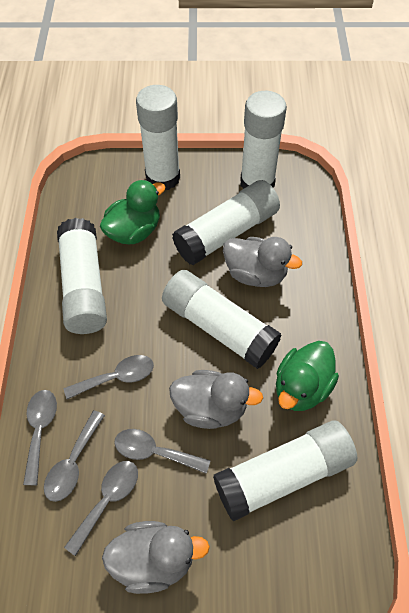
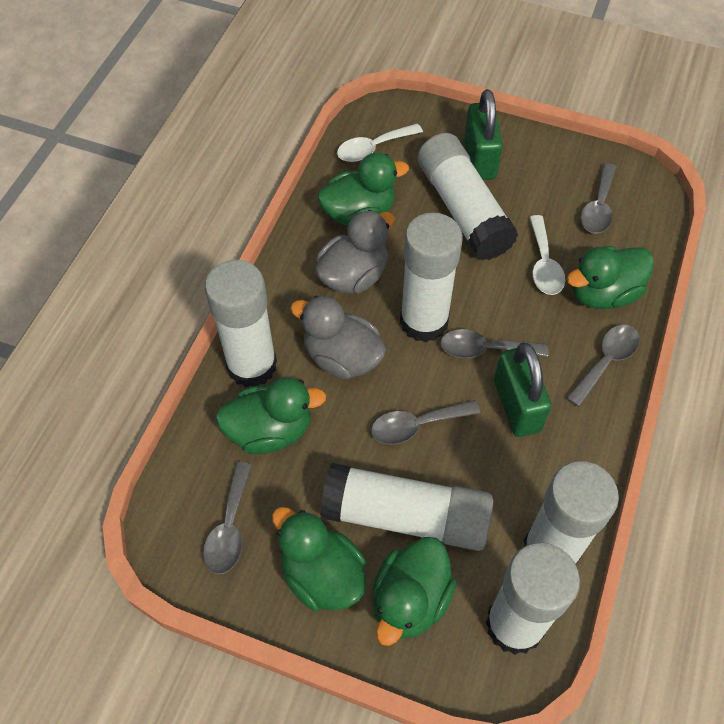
green duck: 2 -> 5
green padlock: 0 -> 2
grey duck: 3 -> 2
white spoon: 0 -> 2

